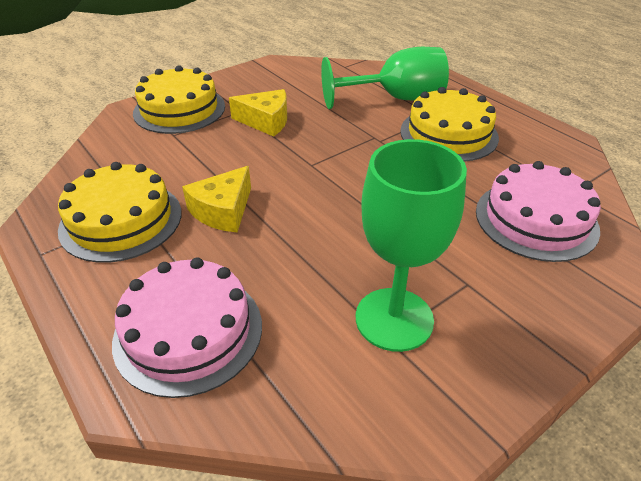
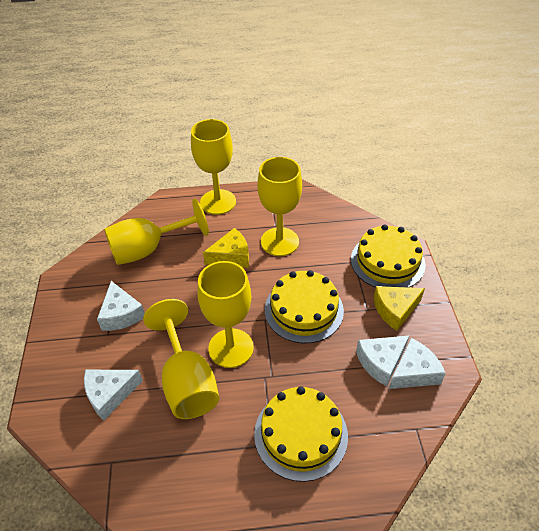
green goblet: 2 -> 0
pink cake: 2 -> 0
white cheese: 0 -> 4
yellow goblet: 0 -> 5

